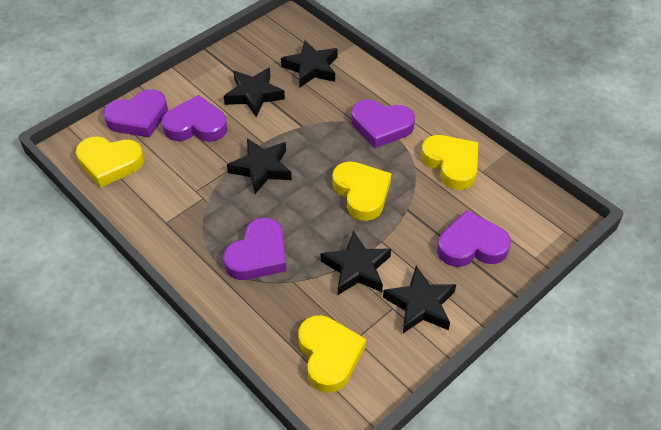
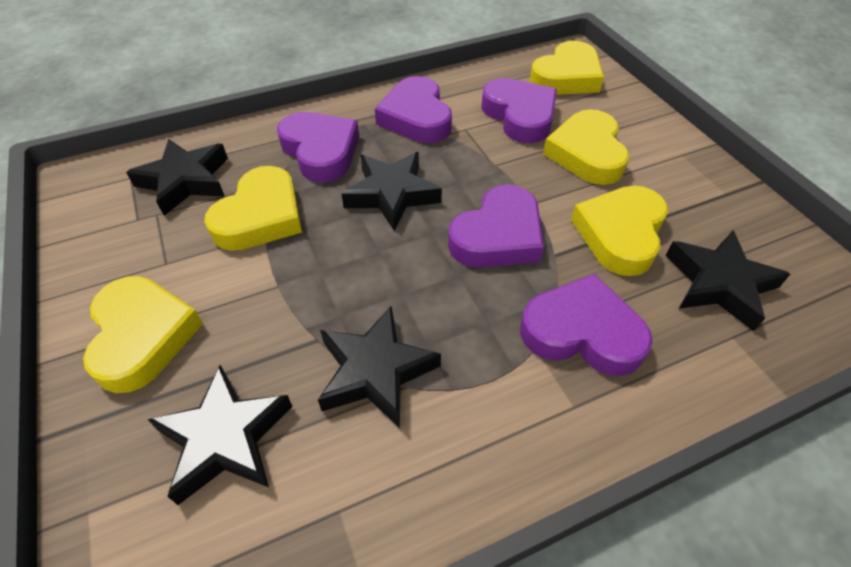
yellow heart: 4 -> 5

